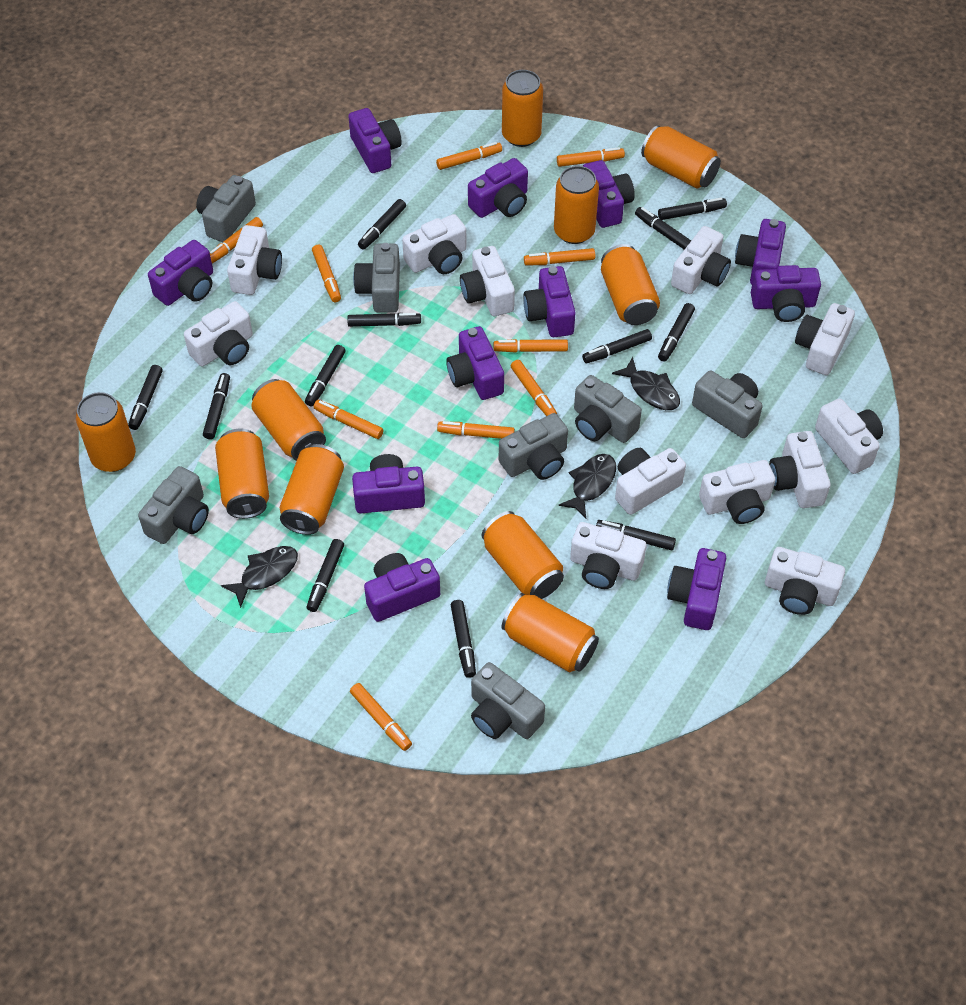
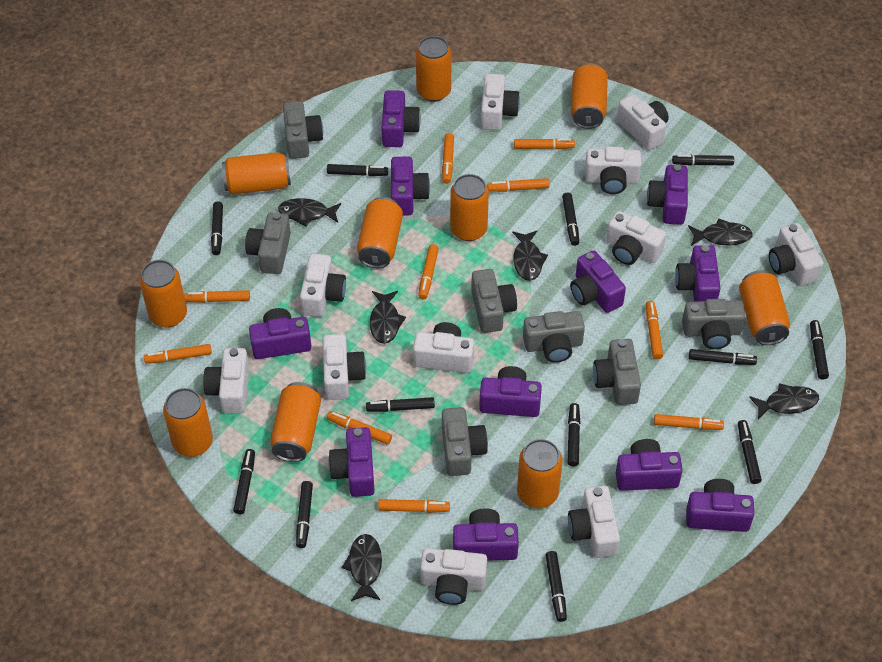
black fish: 3 -> 6
white camera: 12 -> 11

